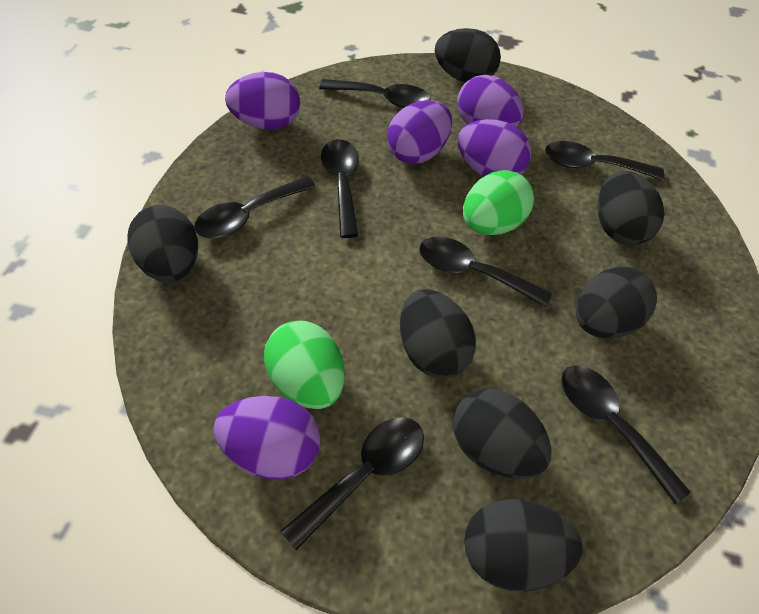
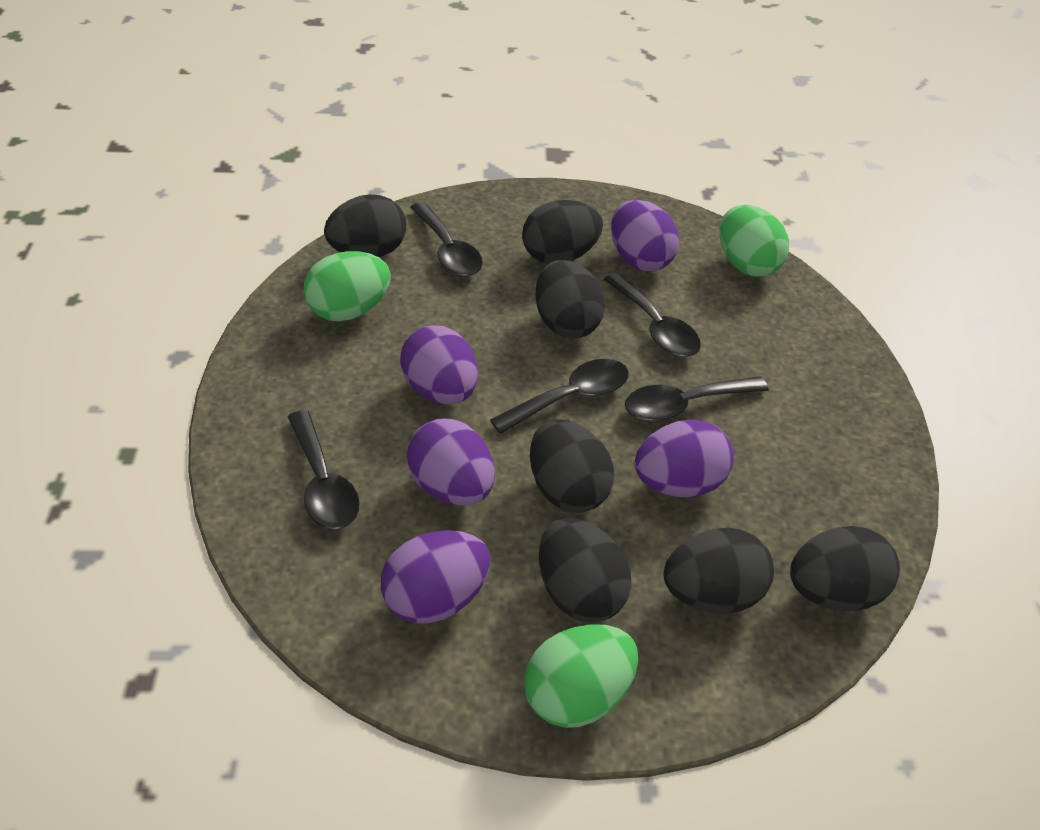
black spoon: 7 -> 5
green egg: 2 -> 3

